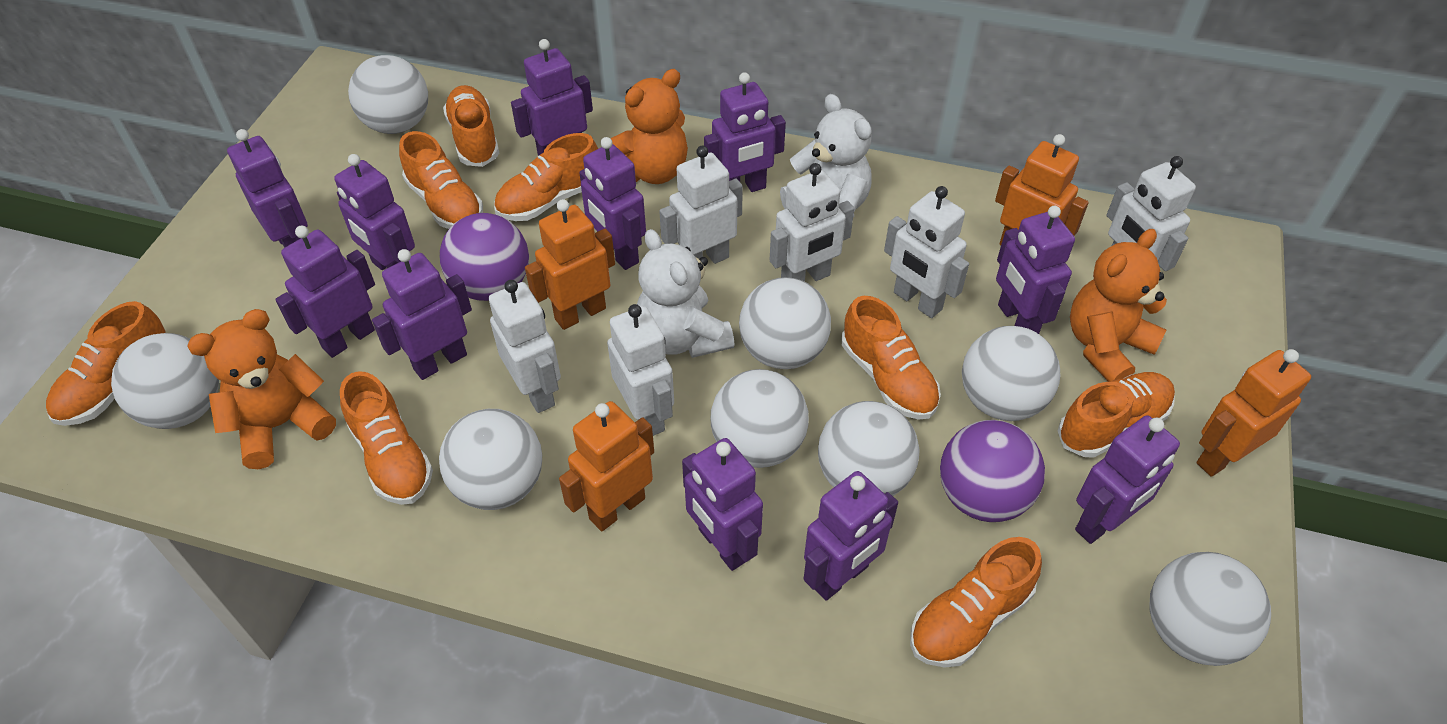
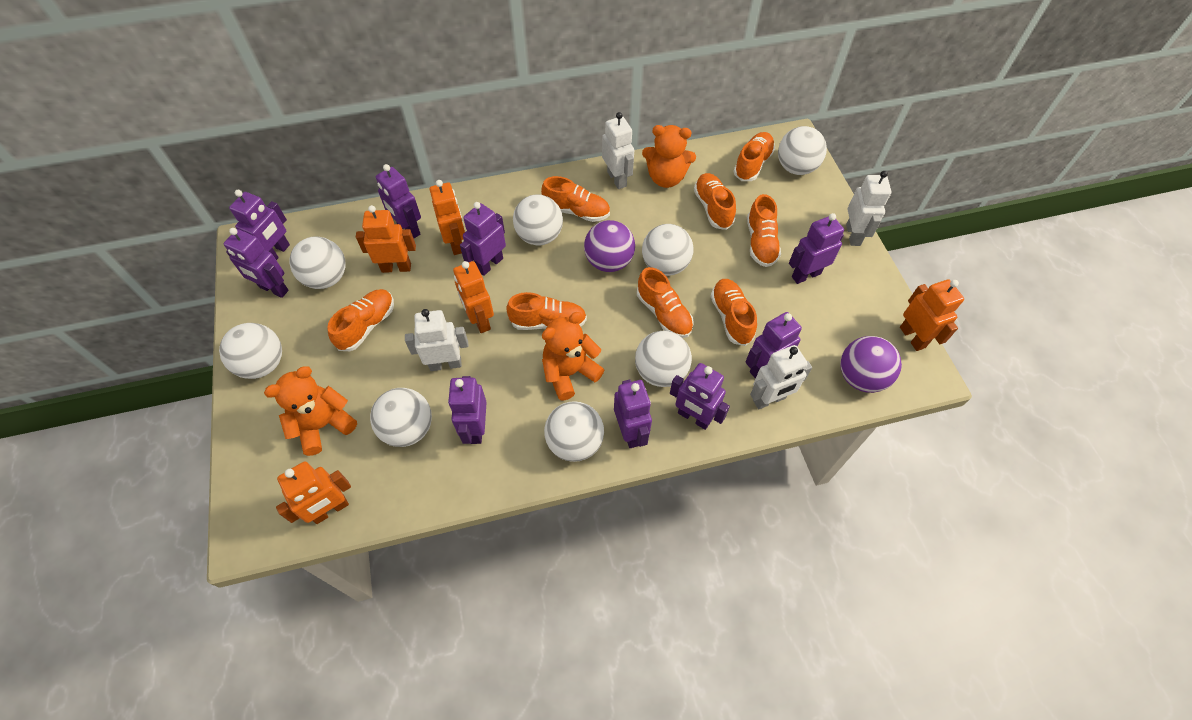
orange robot: 4 -> 5
purple robot: 11 -> 9
white robot: 6 -> 4
white teddy bear: 2 -> 0

